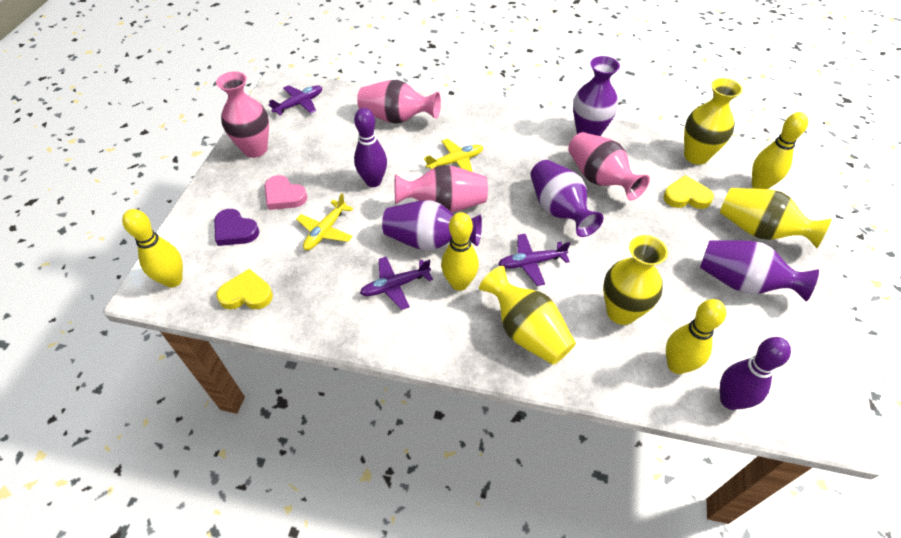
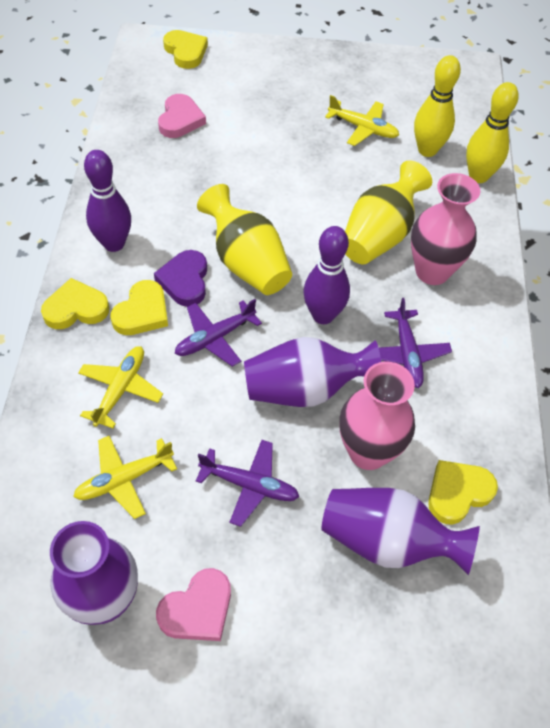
pink heart: 1 -> 2
pink vase: 4 -> 2
purple vase: 4 -> 3
yellow bowling pin: 4 -> 2
yellow heart: 2 -> 4
yellow plane: 2 -> 3
yellow vase: 4 -> 2

